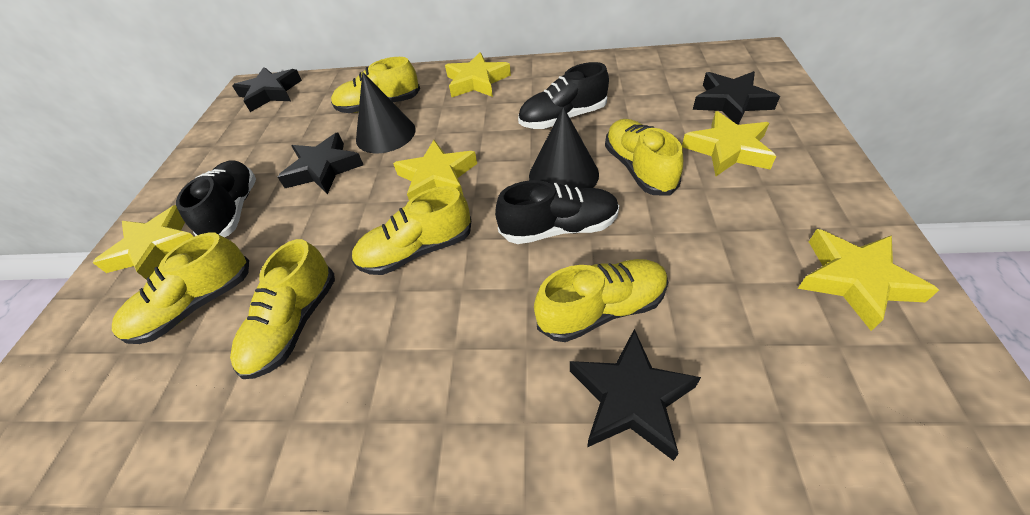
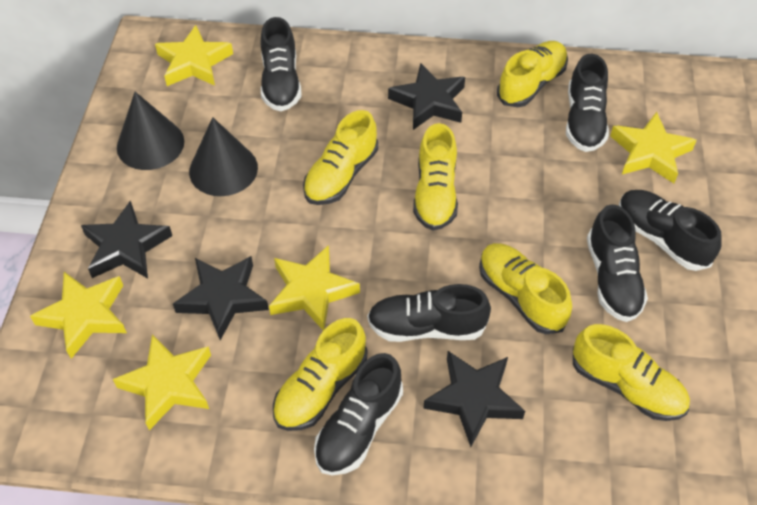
black shoe: 3 -> 6

